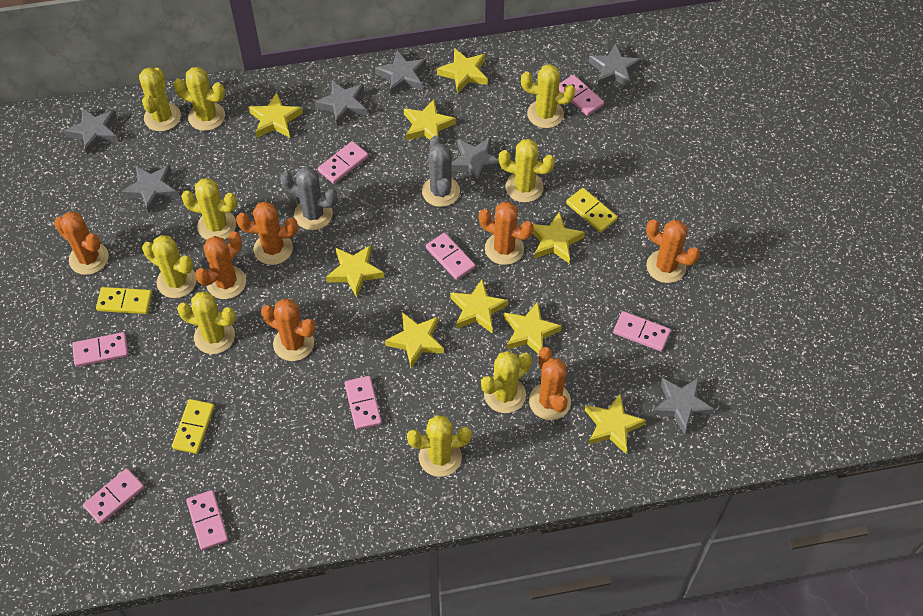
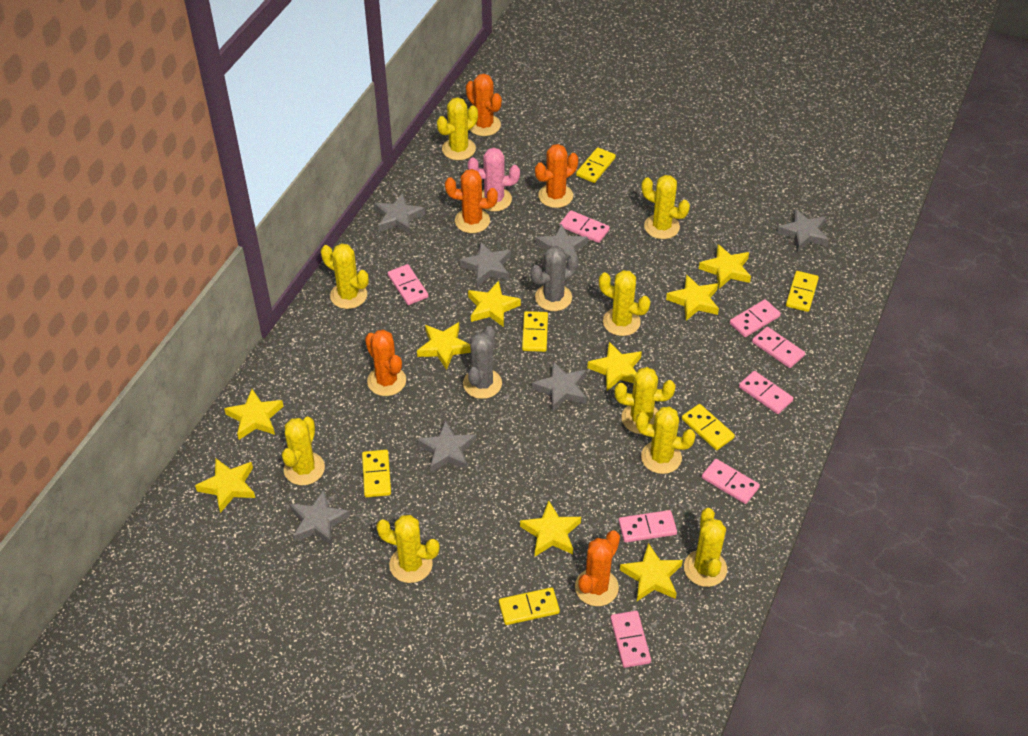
orange cactus: 7 -> 5
pink cactus: 0 -> 1
yellow domino: 3 -> 6

